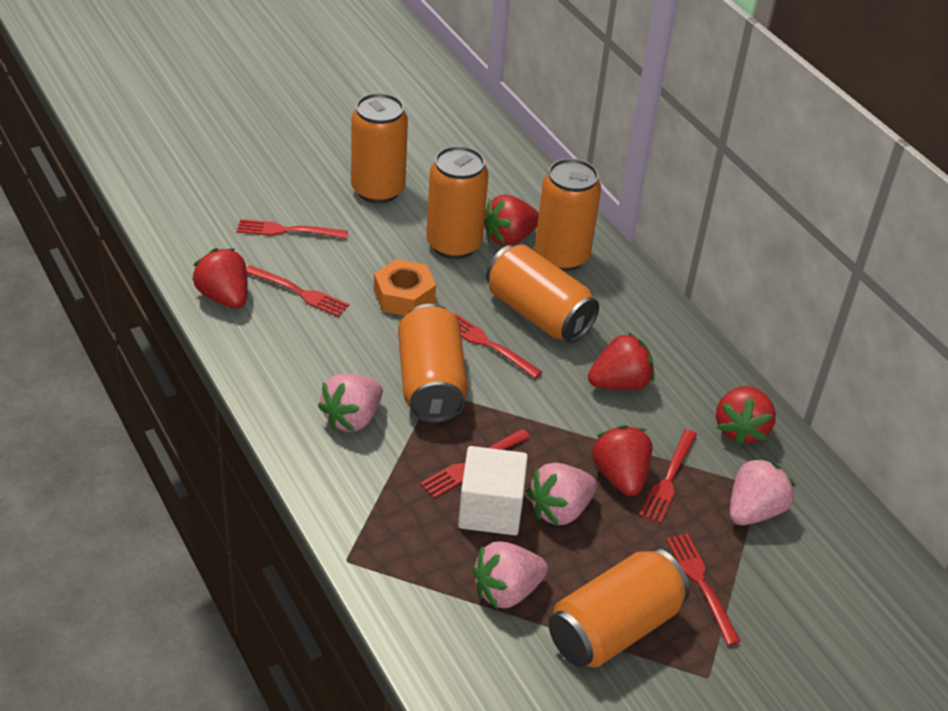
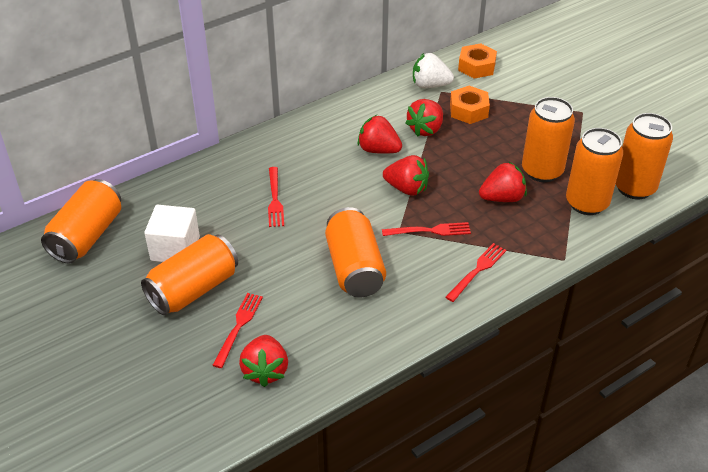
orange nut: 1 -> 2
pink strawberry: 4 -> 0
red fork: 6 -> 4
white strawberry: 0 -> 1

